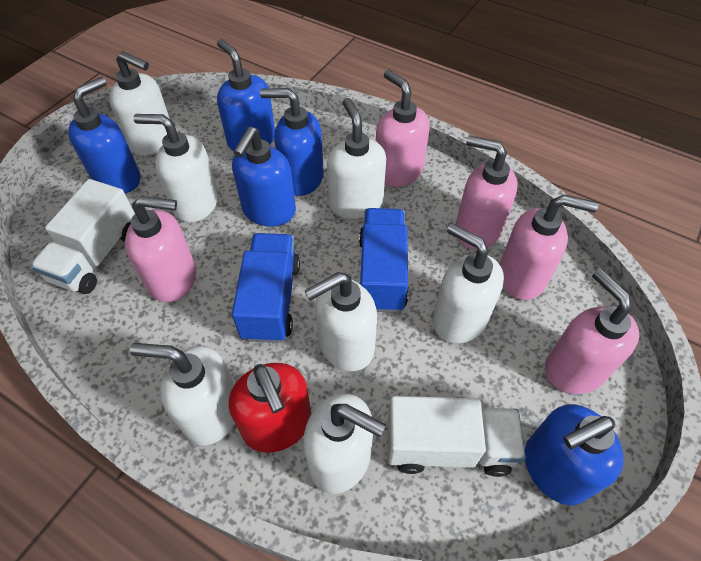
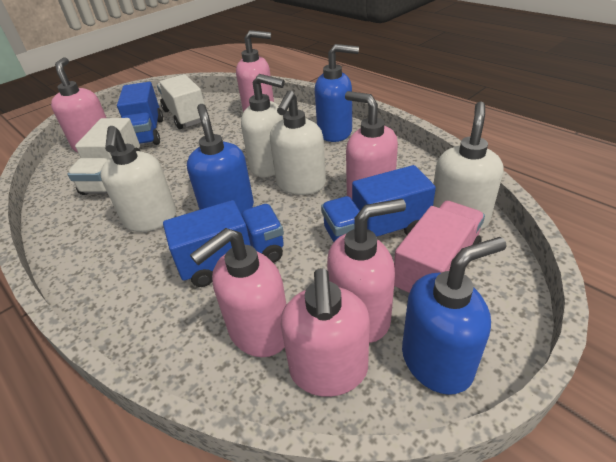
blue soap dispenser: 5 -> 3
blue truck: 2 -> 3
pink soap dispenser: 5 -> 6
pink truck: 0 -> 1
red soap dispenser: 1 -> 0
white soap dispenser: 7 -> 4

